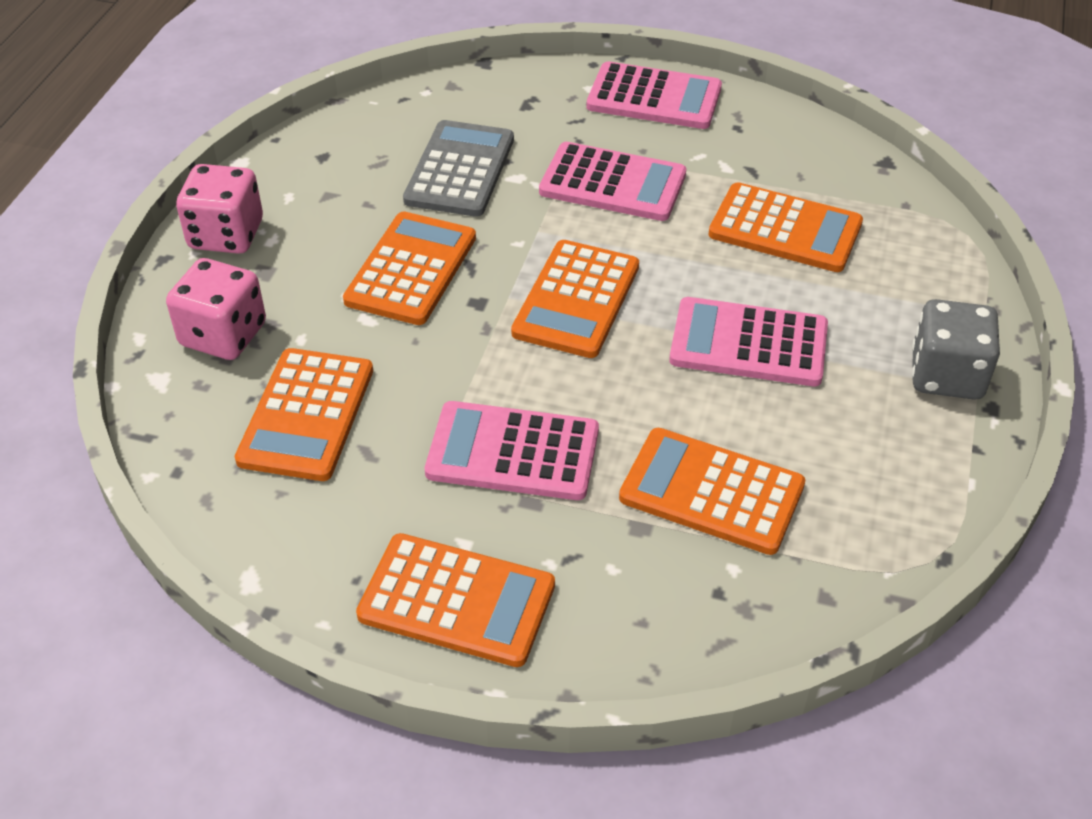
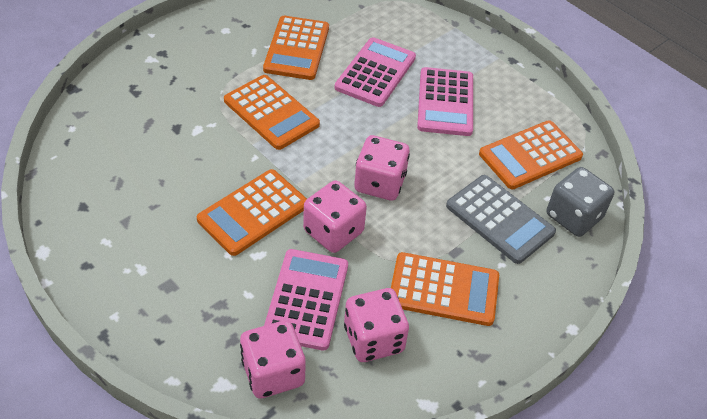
orange calculator: 6 -> 5
pink calculator: 4 -> 3
pink dice: 2 -> 4

